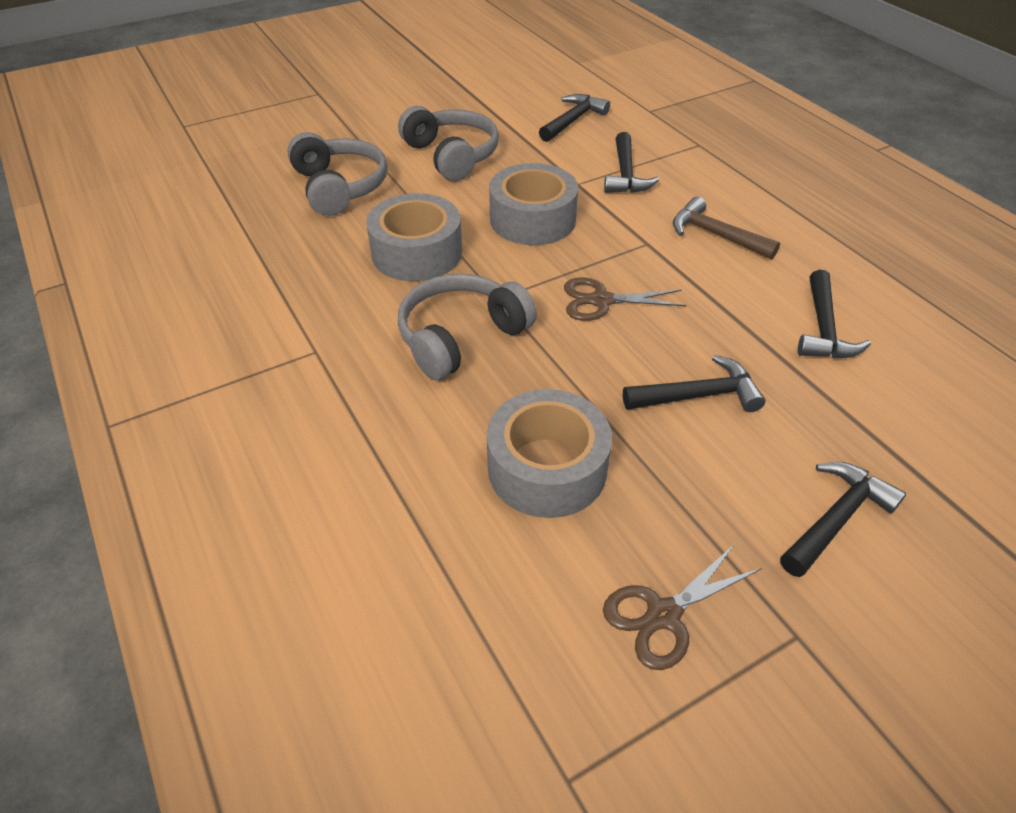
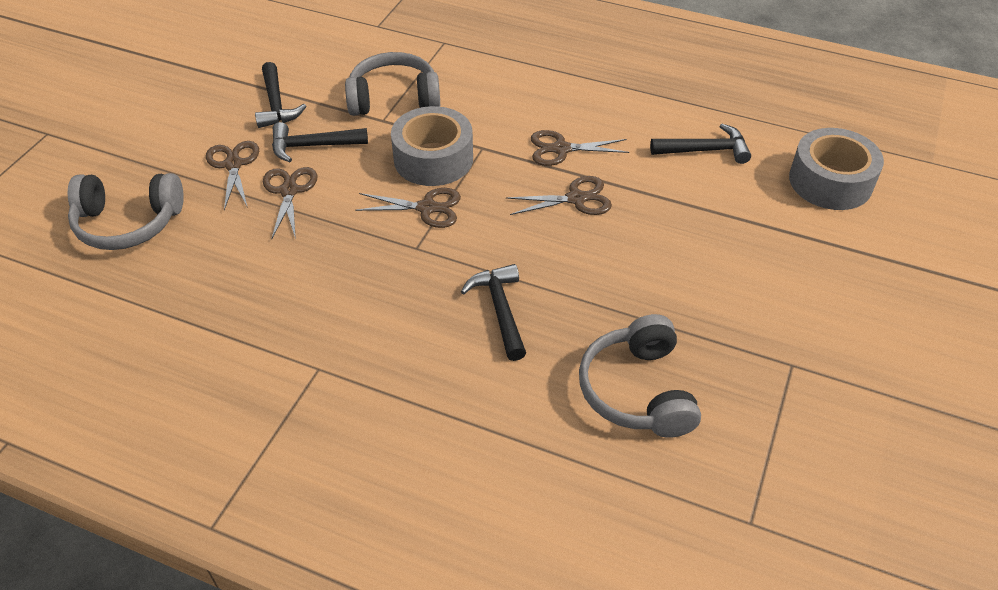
black hammer: 5 -> 4
brown hammer: 1 -> 0
brown scissors: 2 -> 5
grey tape: 3 -> 2

